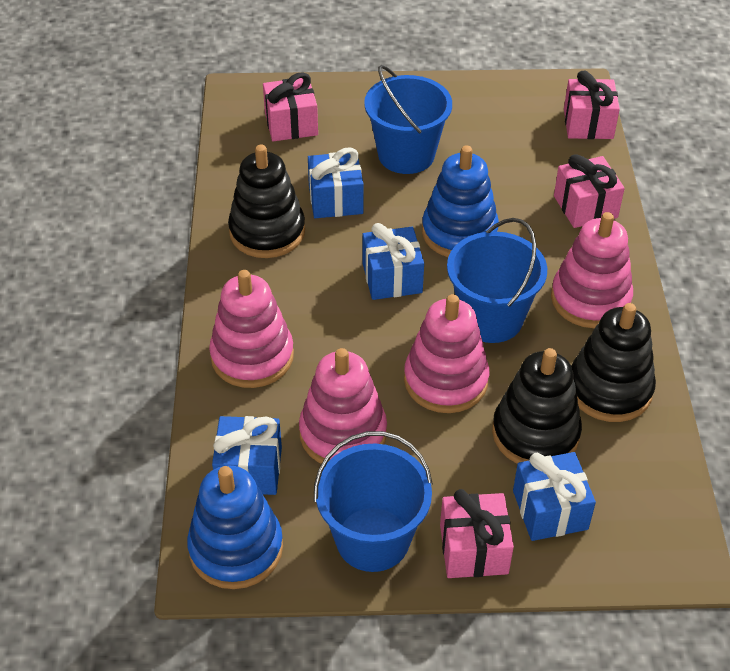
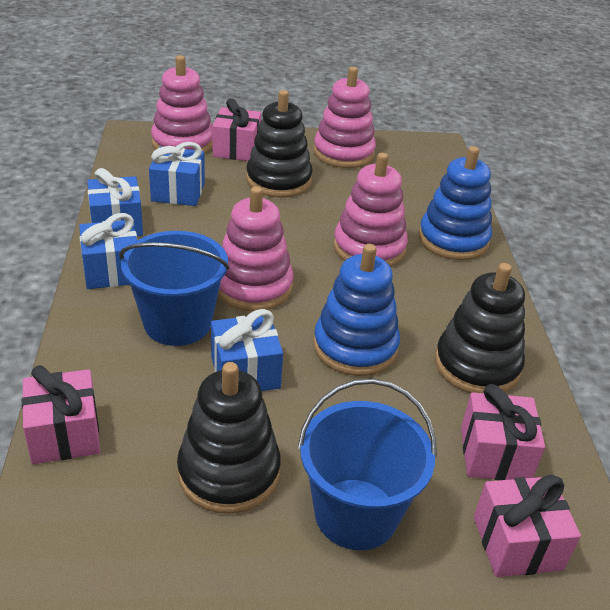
blue bucket: 3 -> 2

